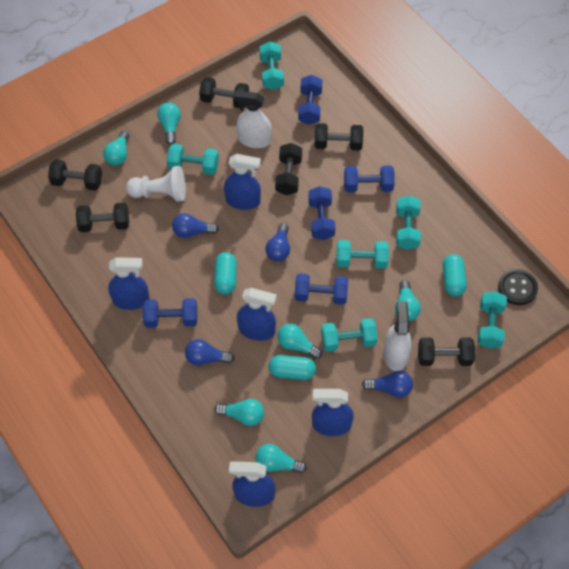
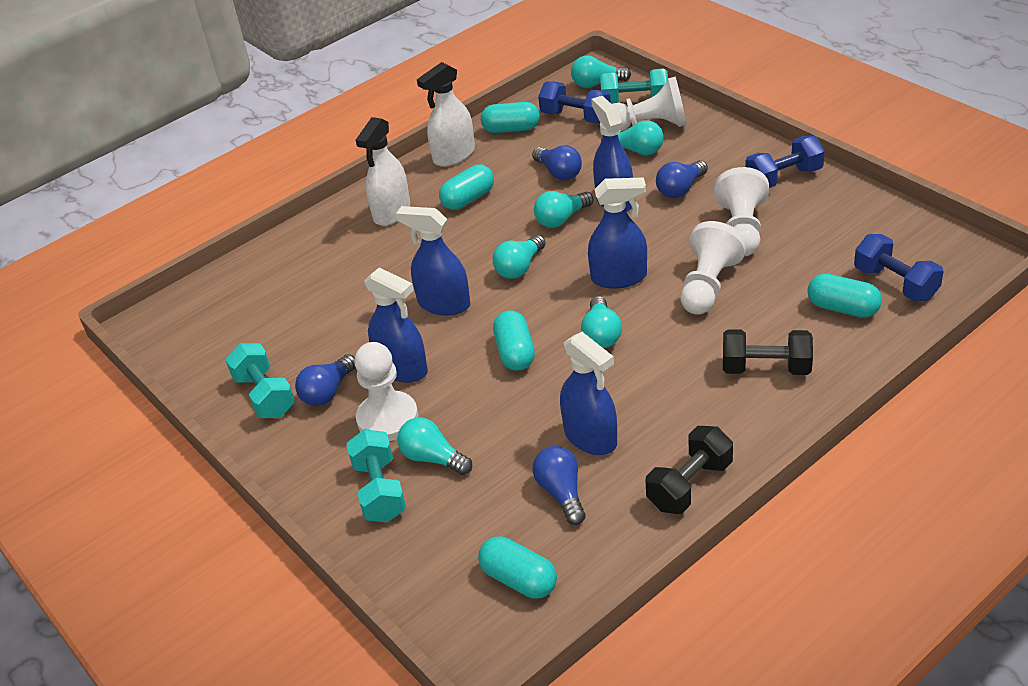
black button: 1 -> 0
black dumbbell: 6 -> 2
blue dumbbell: 5 -> 3
turquoise capsule: 3 -> 5
turquoise dumbbell: 6 -> 3
white pawn: 1 -> 4

